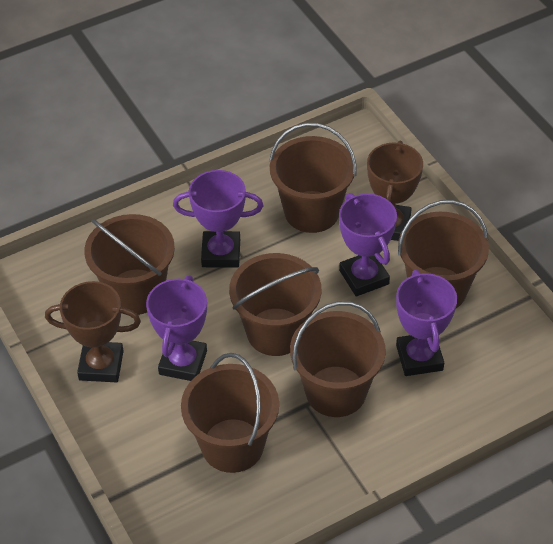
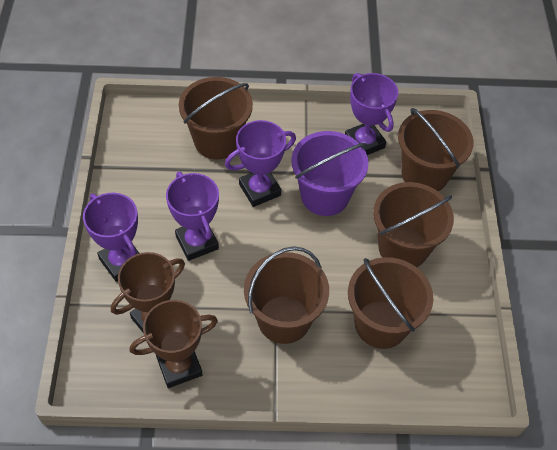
brown bucket: 6 -> 5
purple bucket: 0 -> 1

